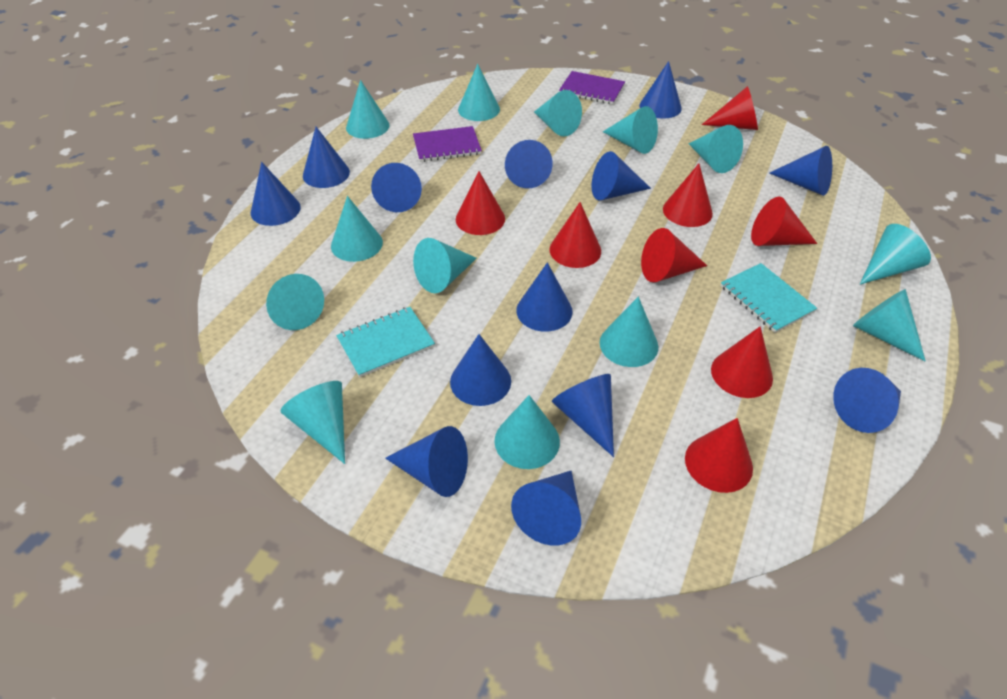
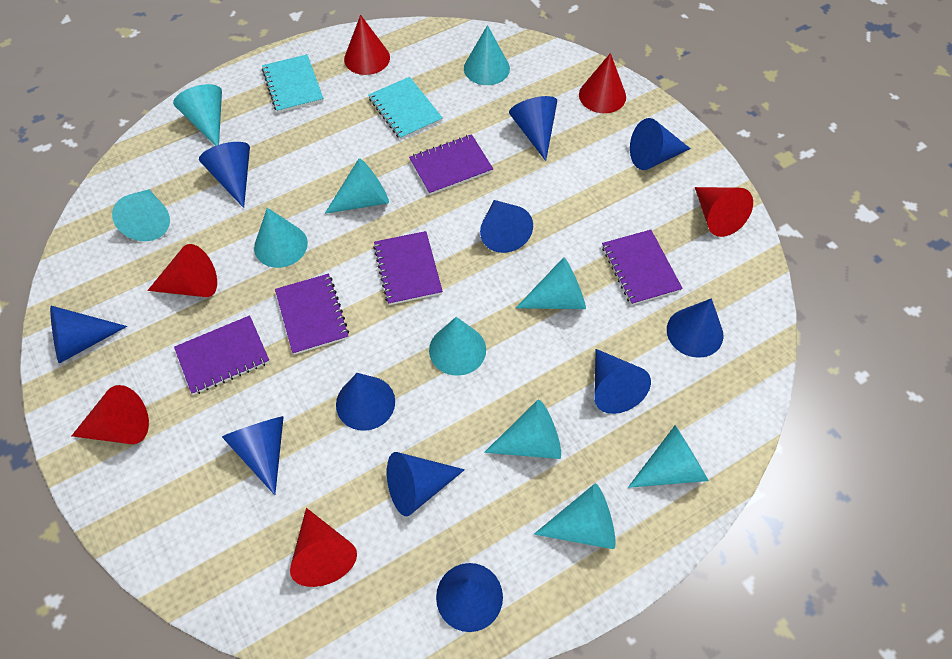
blue cone: 13 -> 11
purple notebook: 2 -> 5
red cone: 8 -> 6
turquoise cone: 13 -> 10

